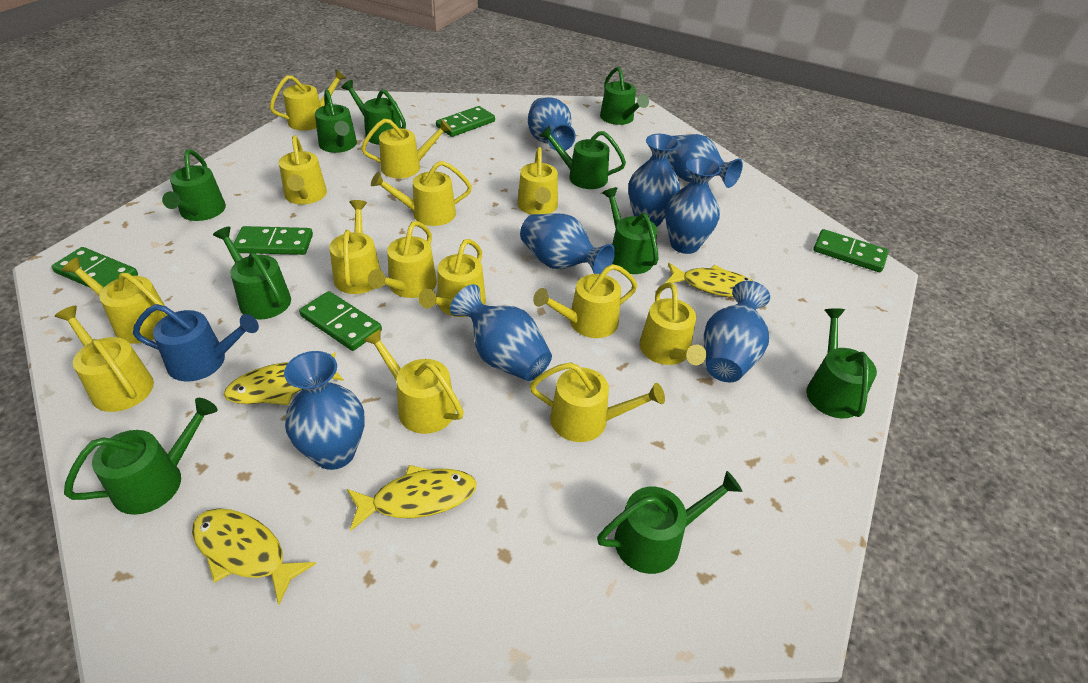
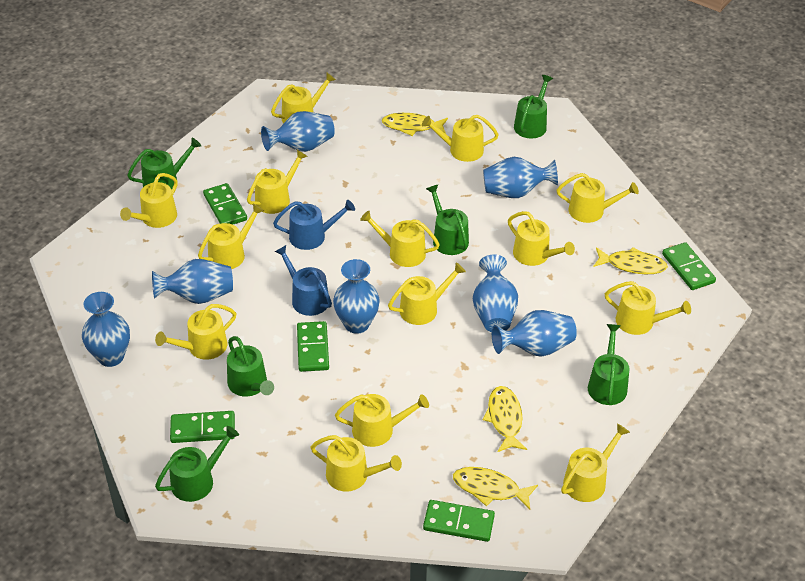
blue vase: 8 -> 7
blue watering can: 1 -> 2
green watering can: 10 -> 6

